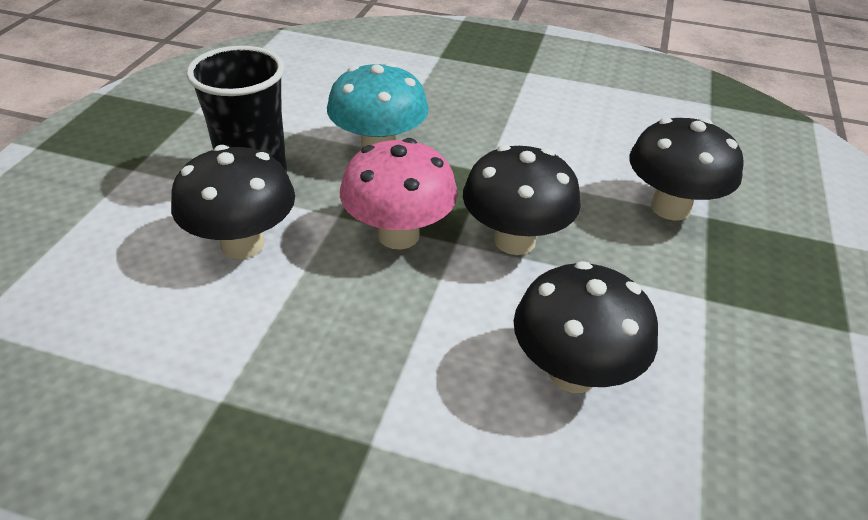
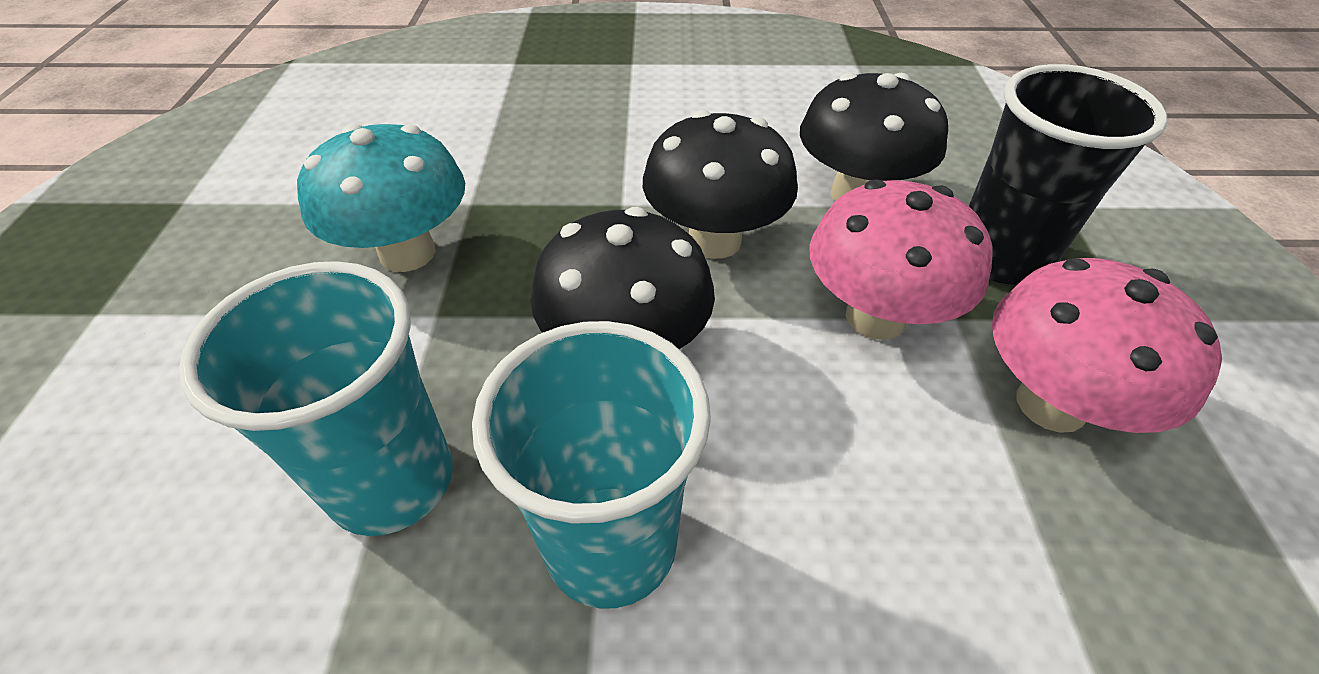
black mushroom: 4 -> 3
pink mushroom: 1 -> 2
turquoise cup: 0 -> 2

